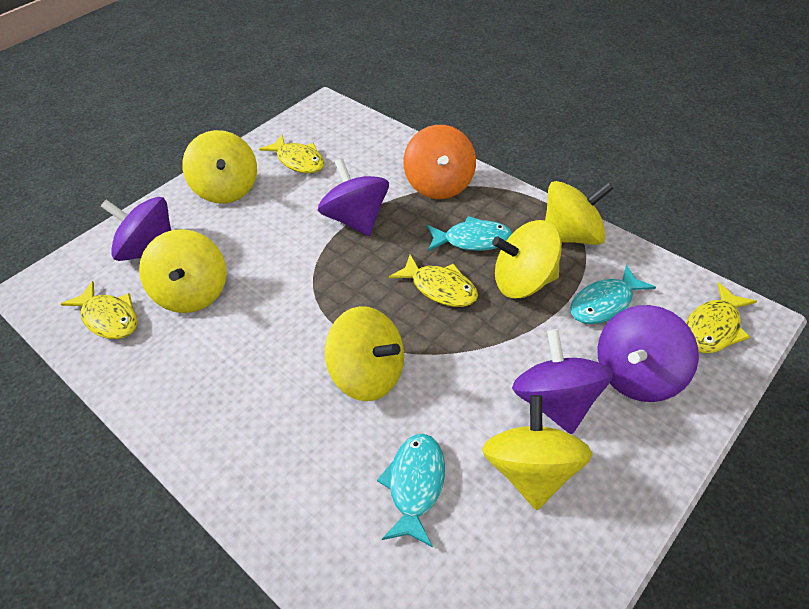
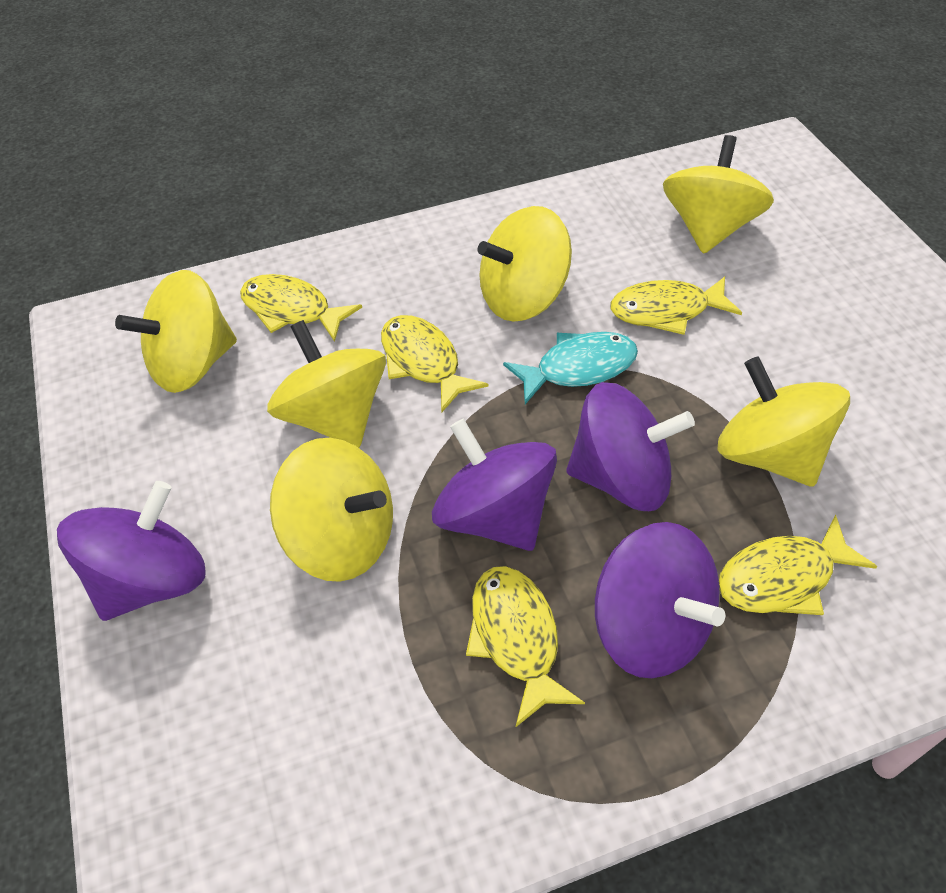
orange spinning top: 1 -> 0
turquoise fish: 3 -> 1
yellow fish: 4 -> 5

